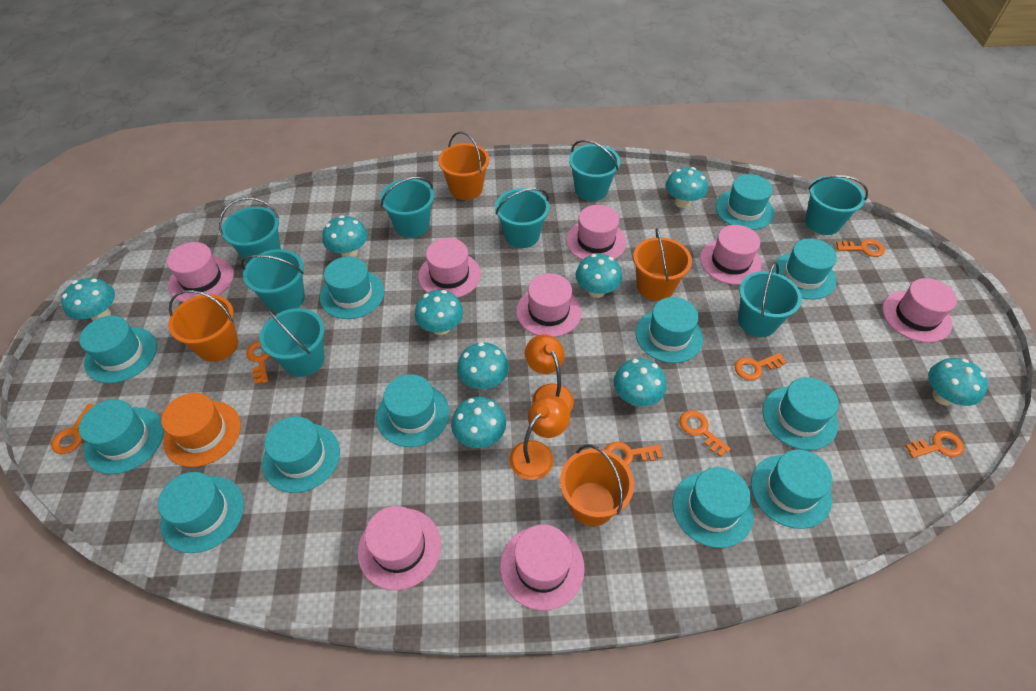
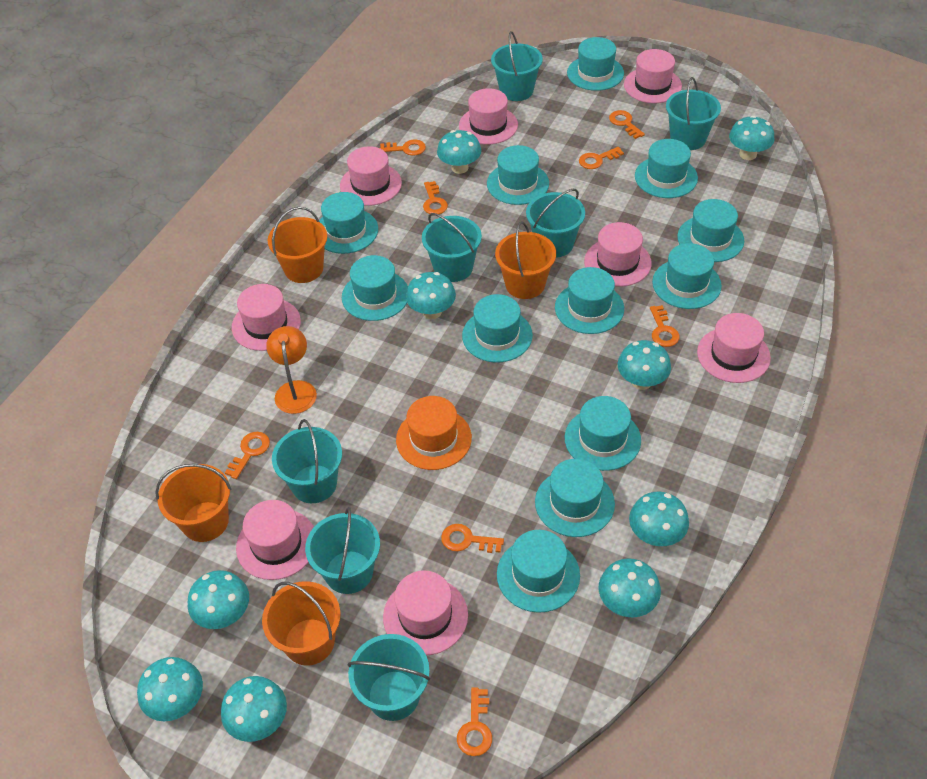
orange key: 7 -> 8
orange lamp: 2 -> 1
turquoise bucket: 8 -> 7

